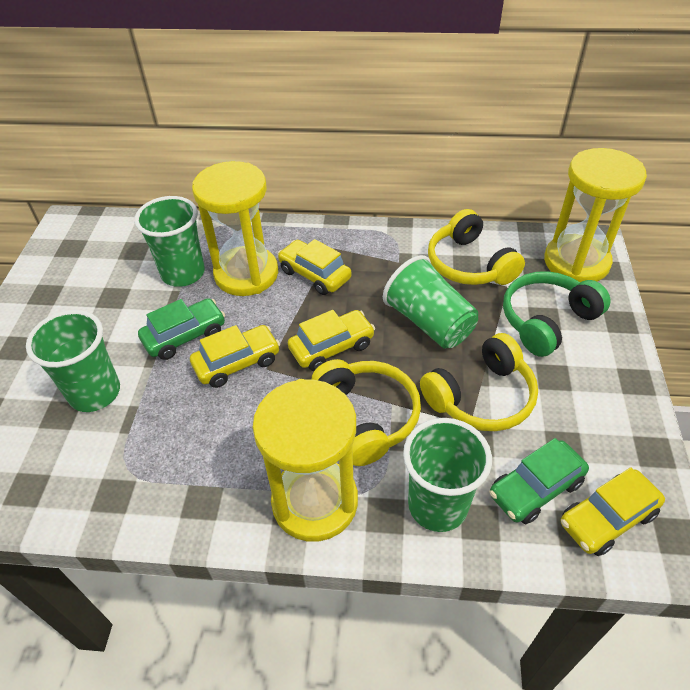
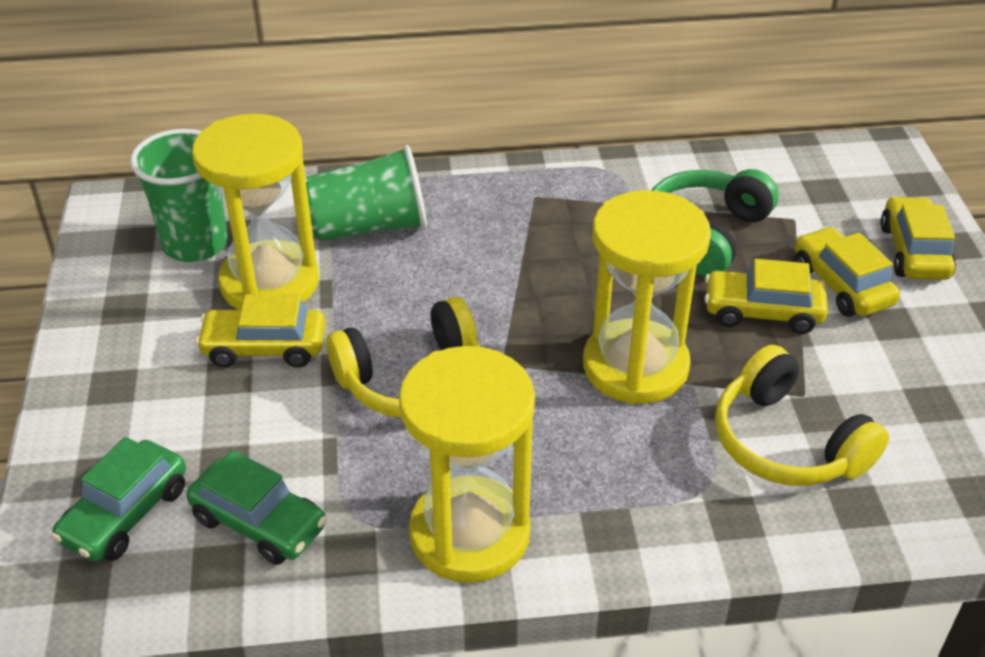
green cup: 4 -> 2
yellow headphones: 3 -> 2

